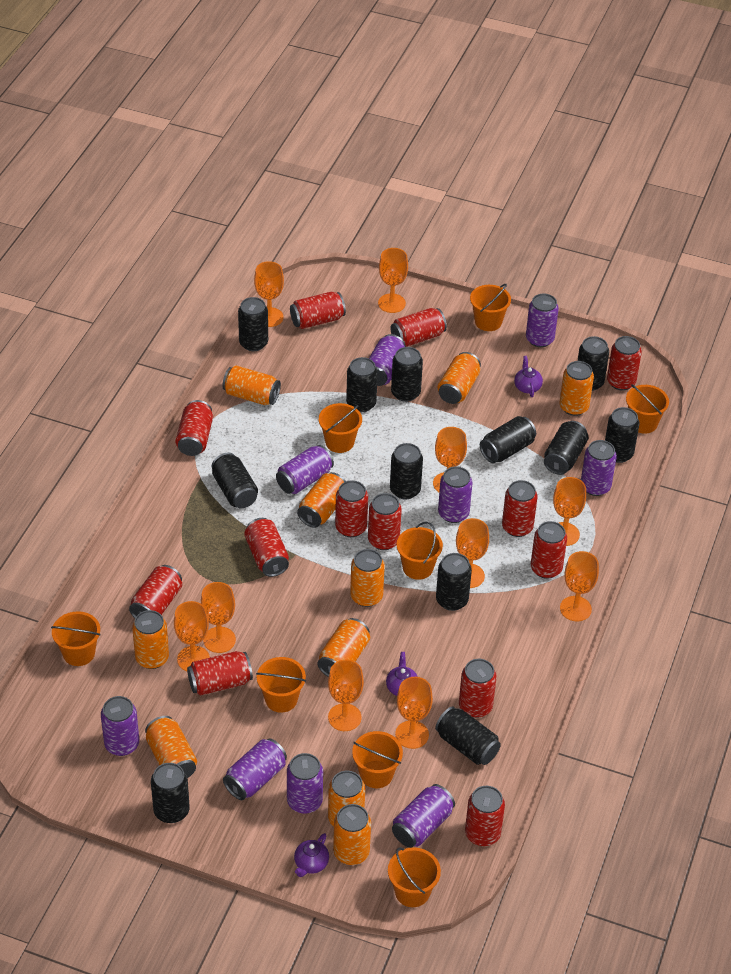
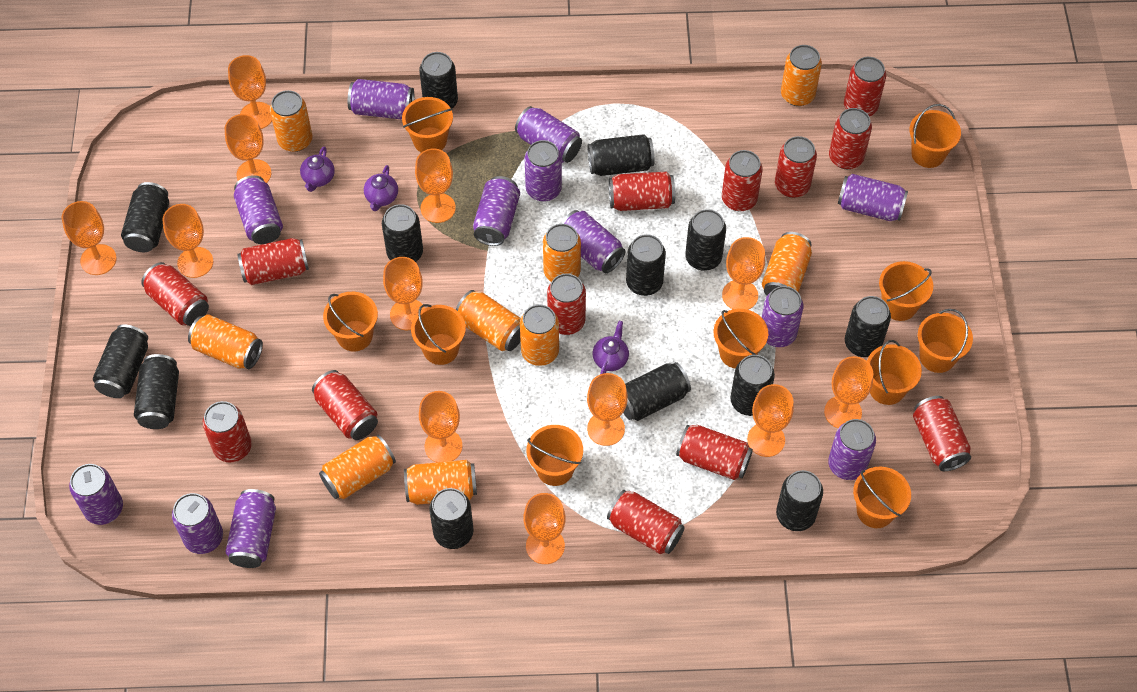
black can: 12 -> 13
orange bucket: 8 -> 10
orange can: 10 -> 9
orange goblet: 10 -> 12
purple can: 9 -> 12

